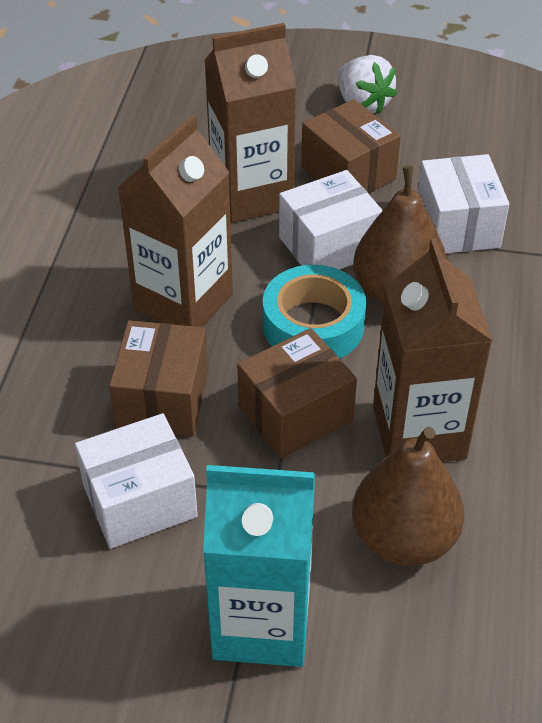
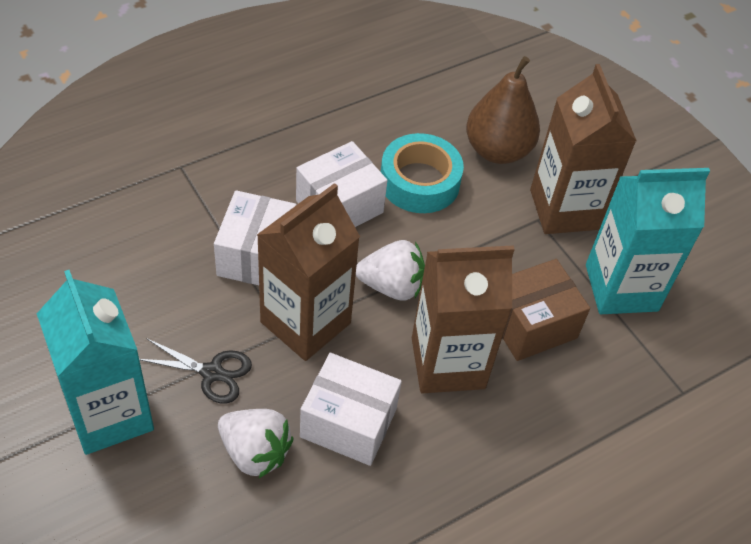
black scissors: 0 -> 1
brown box: 3 -> 1
brown pear: 2 -> 1
turquoise carton: 1 -> 2
white strawberry: 1 -> 2

